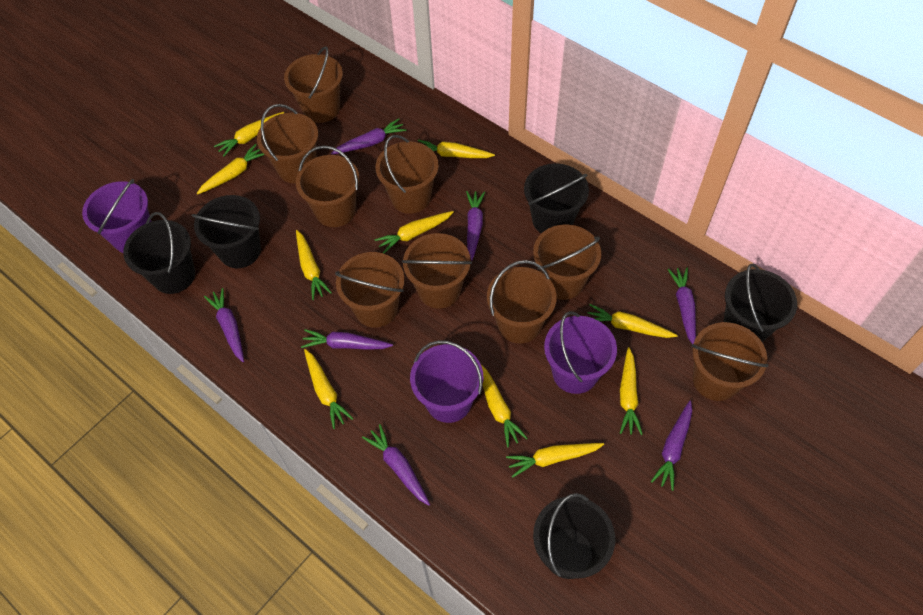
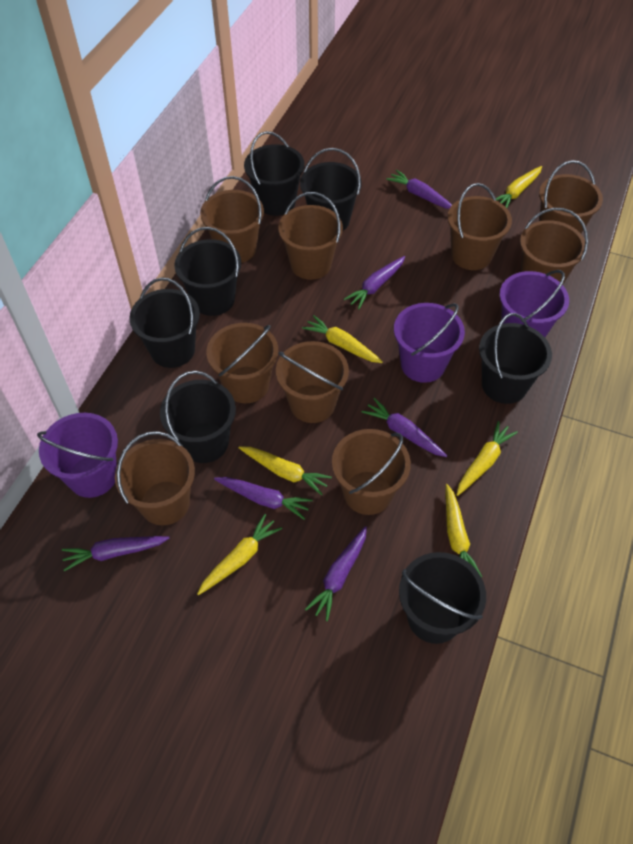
black bucket: 5 -> 7
purple carrot: 7 -> 6
yellow carrot: 10 -> 6

